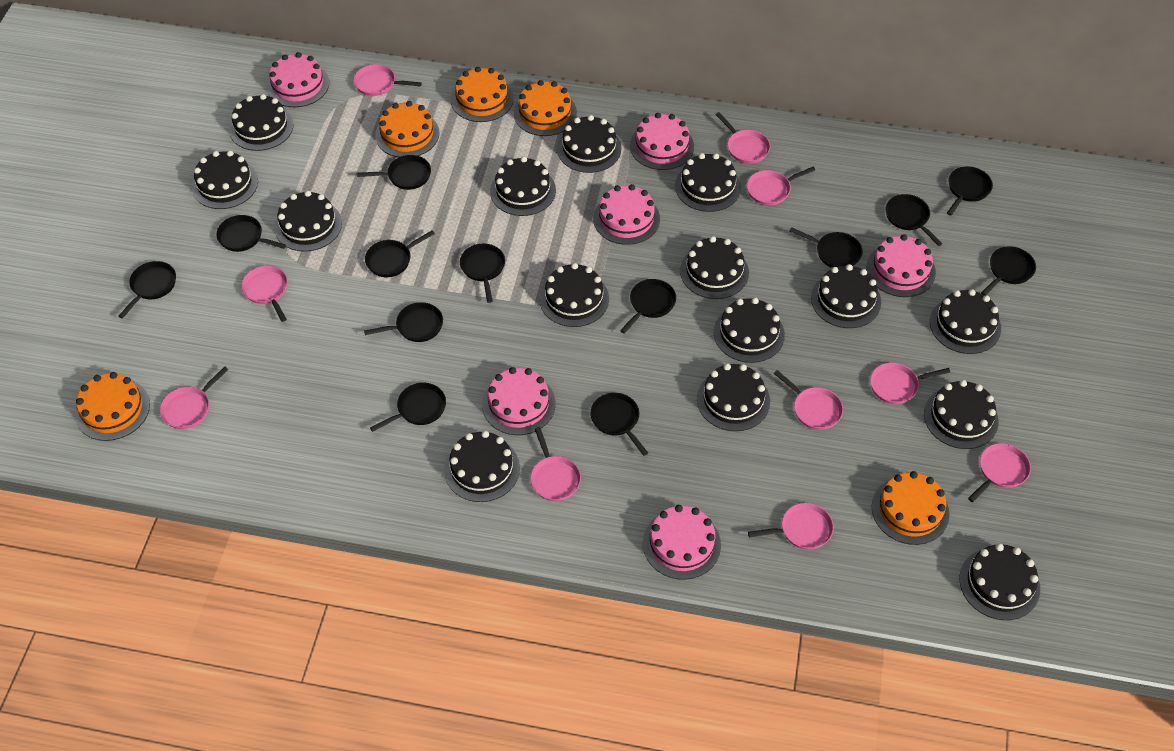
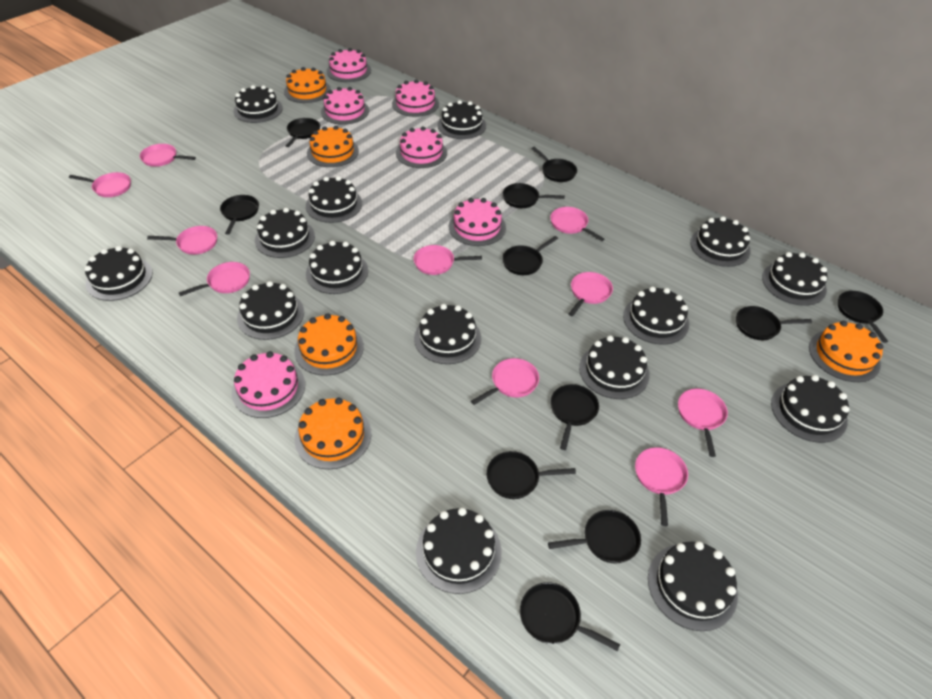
black pan: 13 -> 11

